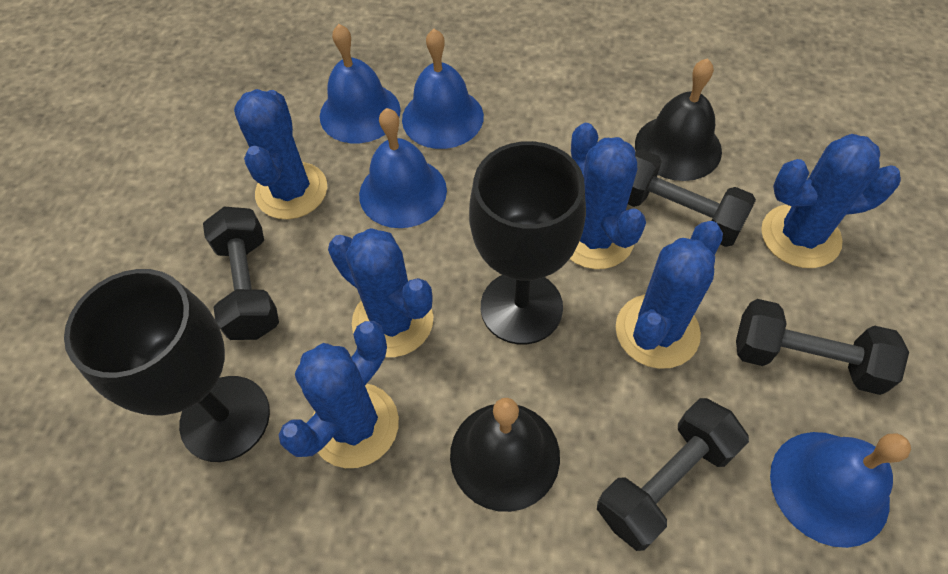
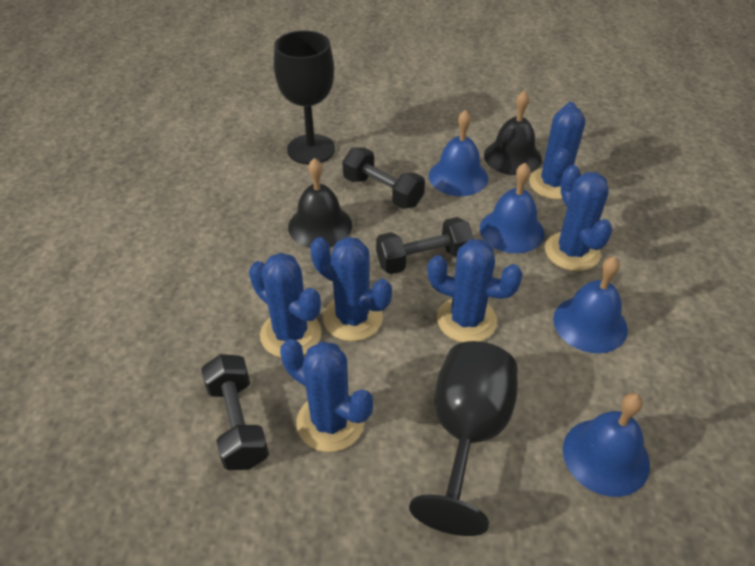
black dumbbell: 4 -> 3

